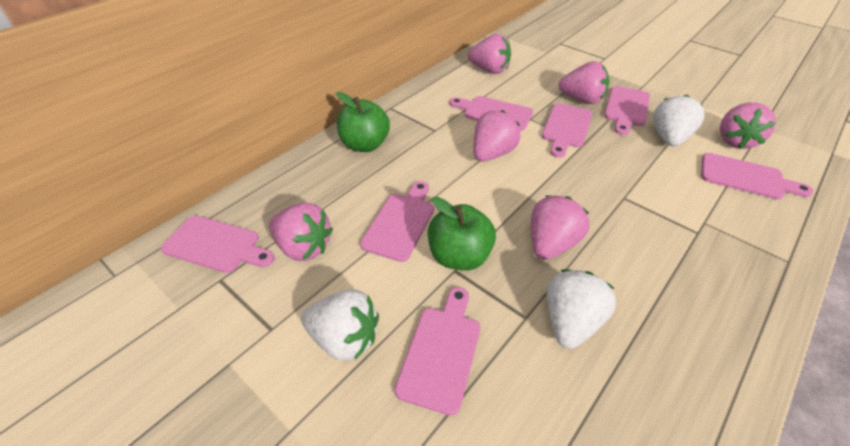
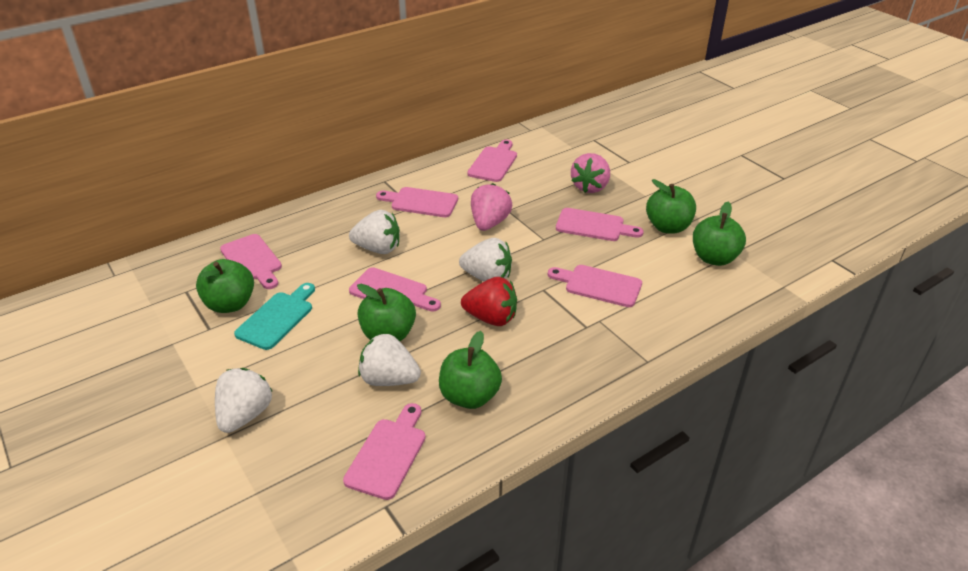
green apple: 2 -> 5
pink strawberry: 6 -> 2
red strawberry: 0 -> 1
turquoise cutting board: 0 -> 1
white strawberry: 3 -> 4

